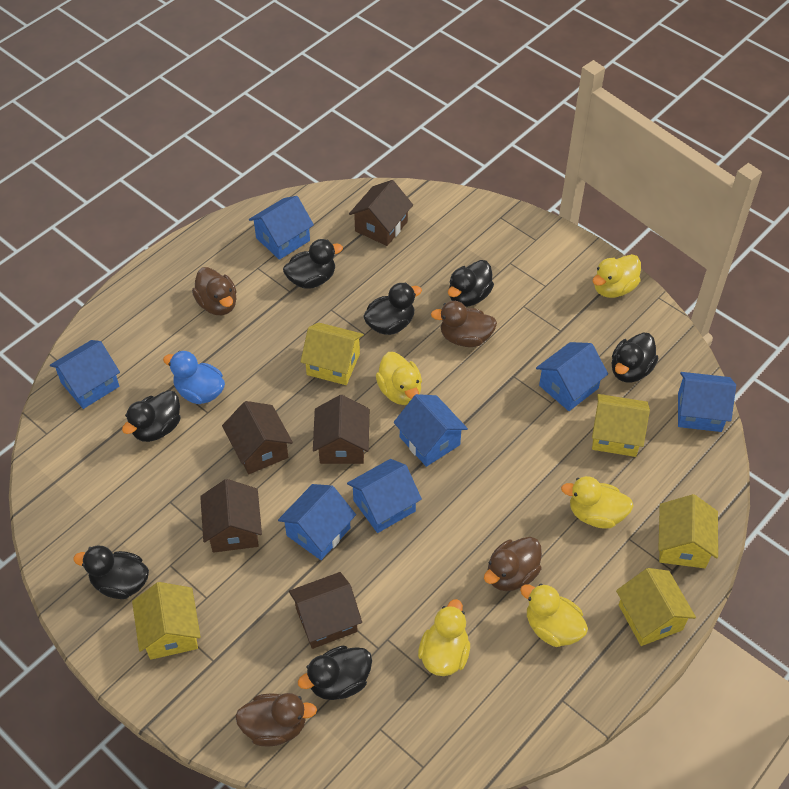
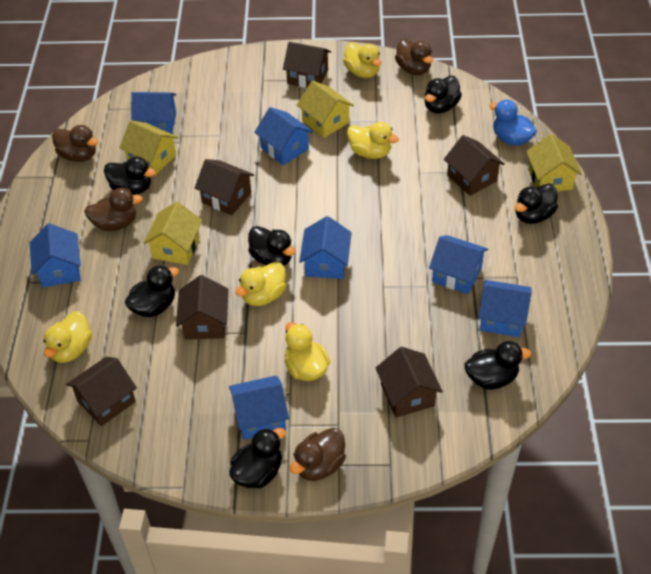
brown house: 5 -> 6
yellow house: 5 -> 4

